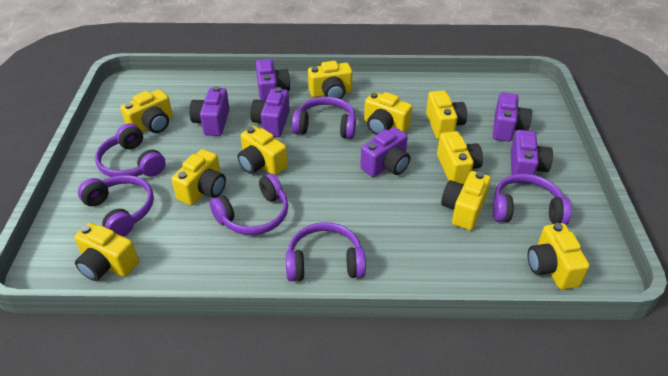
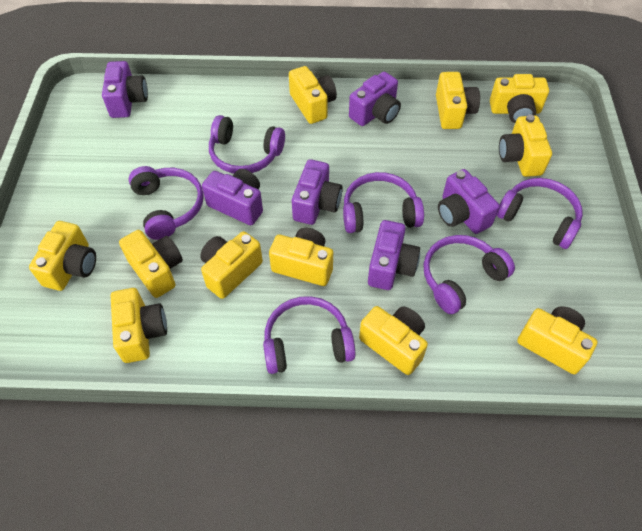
yellow camera: 10 -> 11

